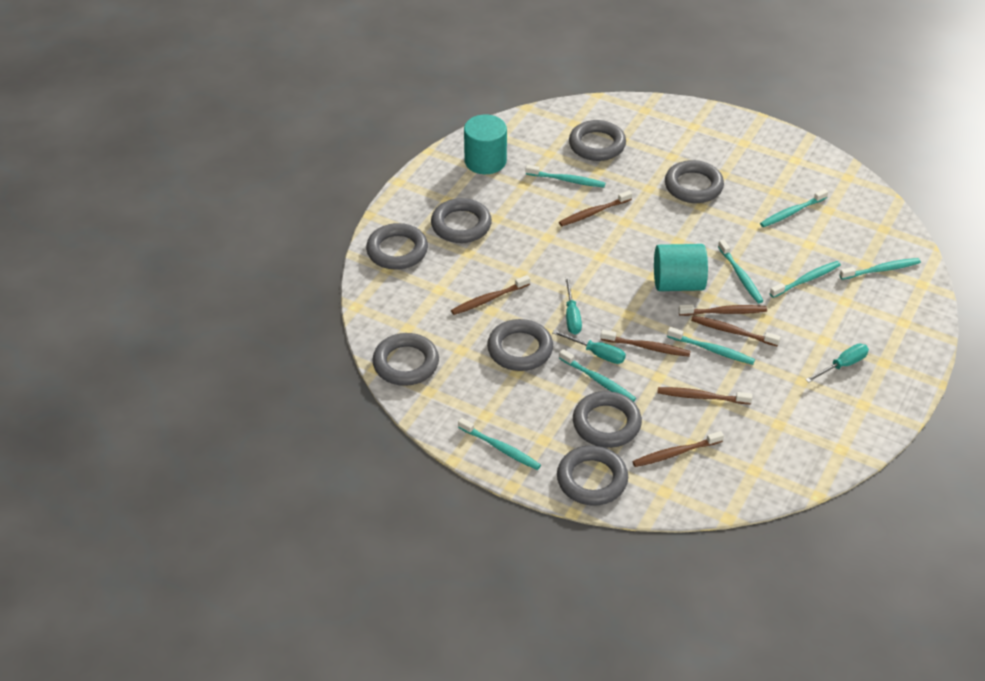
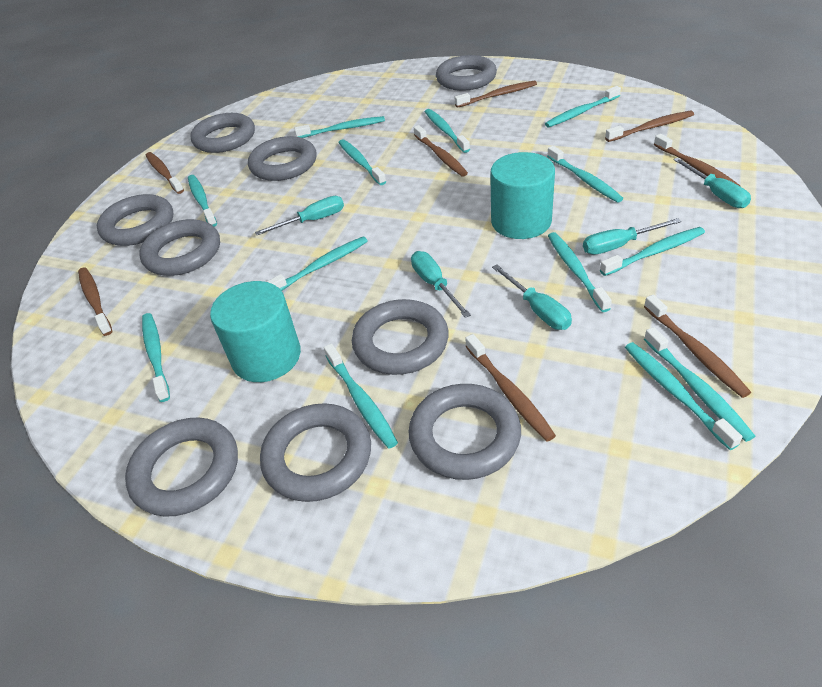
brown toothbrush: 7 -> 8
grey ring: 8 -> 9
turquoise screwdriver: 3 -> 5
turquoise toothbrush: 8 -> 13

